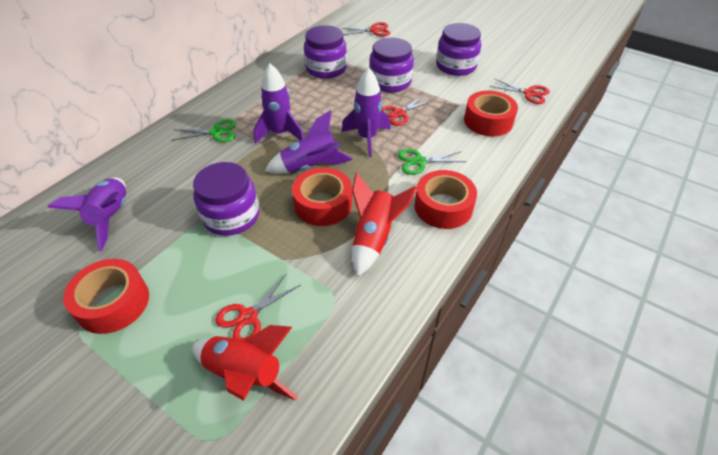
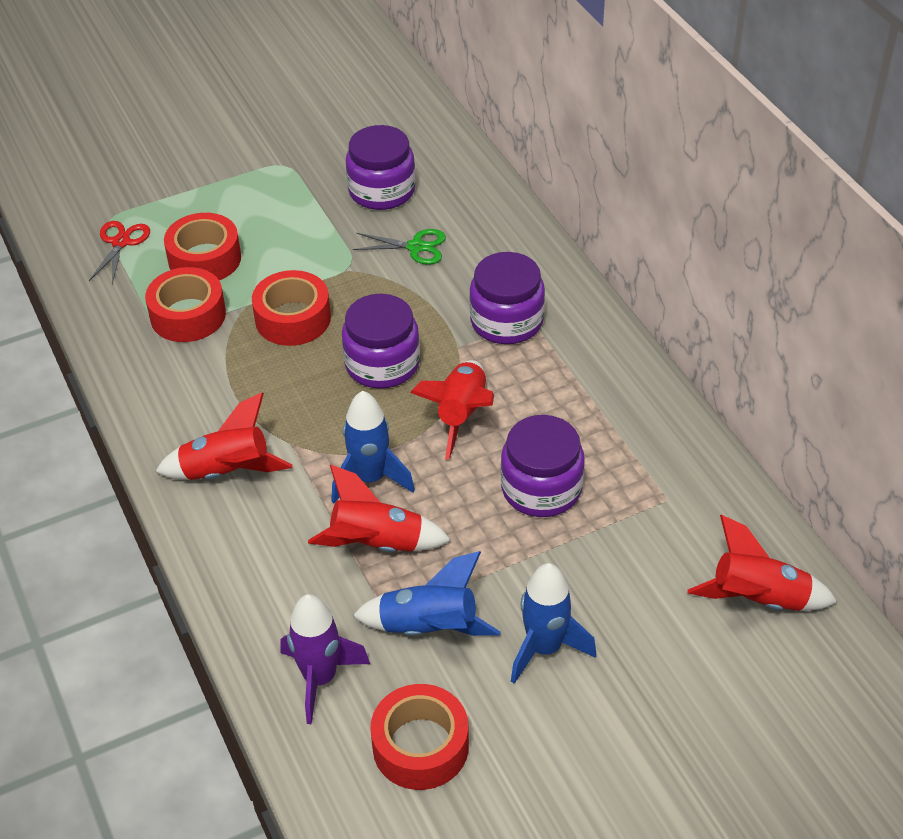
blue rocket: 0 -> 3
green scissors: 2 -> 1
purple rocket: 4 -> 1
red rocket: 2 -> 4
red scissors: 4 -> 1

